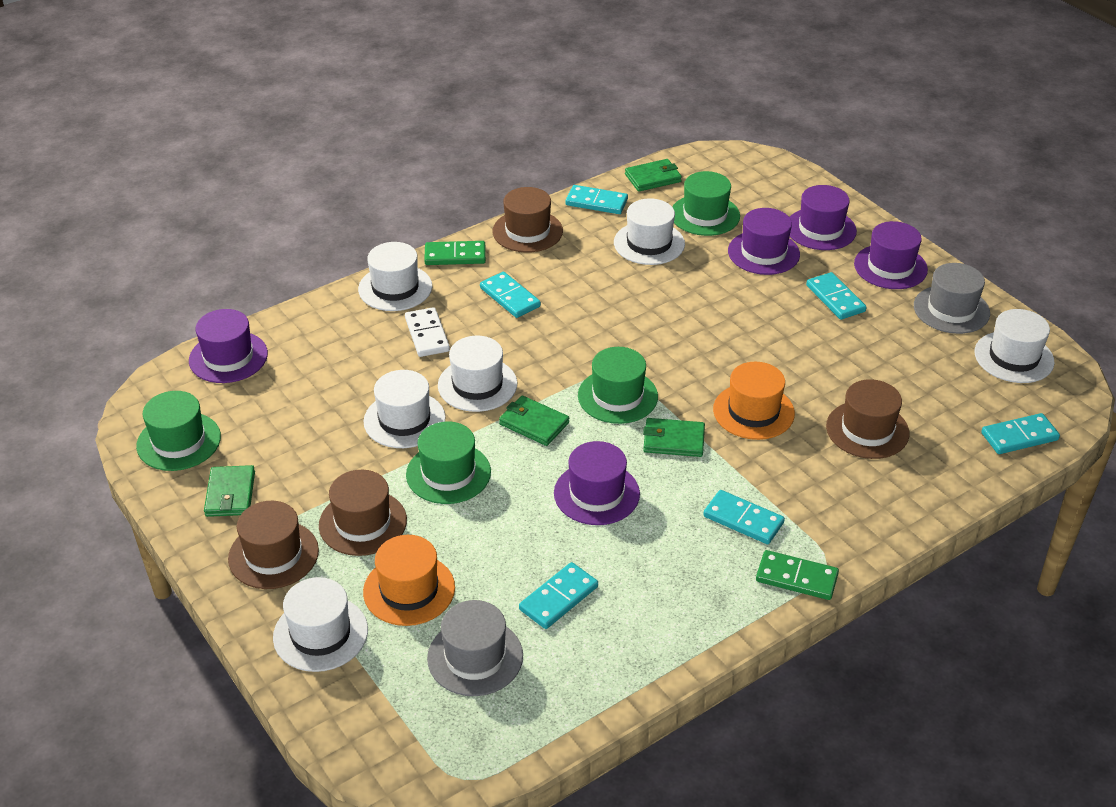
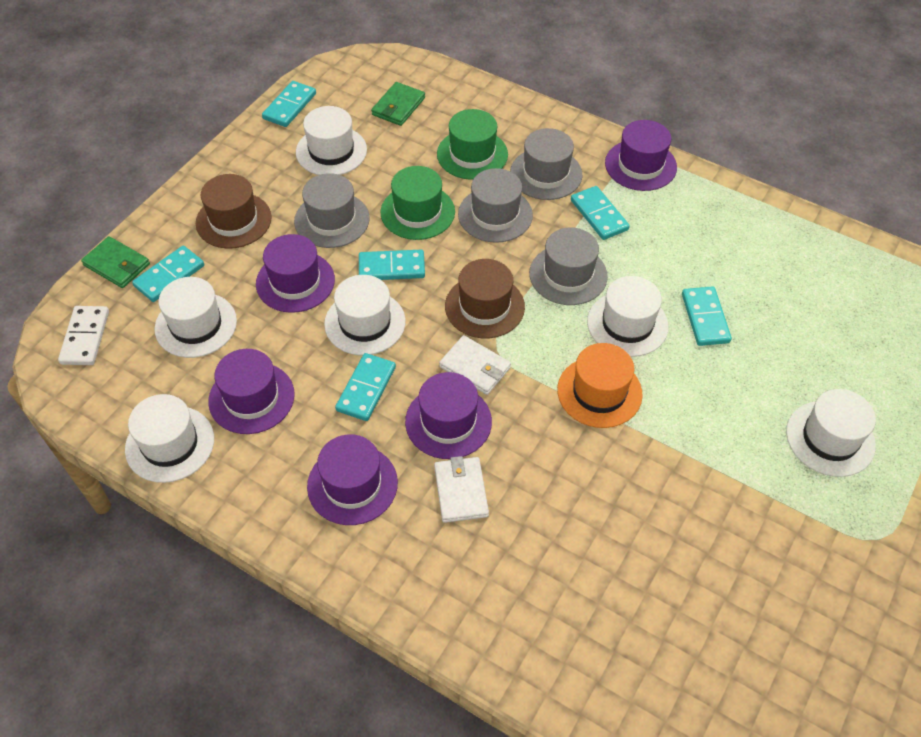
brown hat: 4 -> 2
green domino: 2 -> 0
green hat: 4 -> 2
green wallet: 4 -> 2
grey hat: 2 -> 4
orange hat: 2 -> 1
white wallet: 0 -> 2

